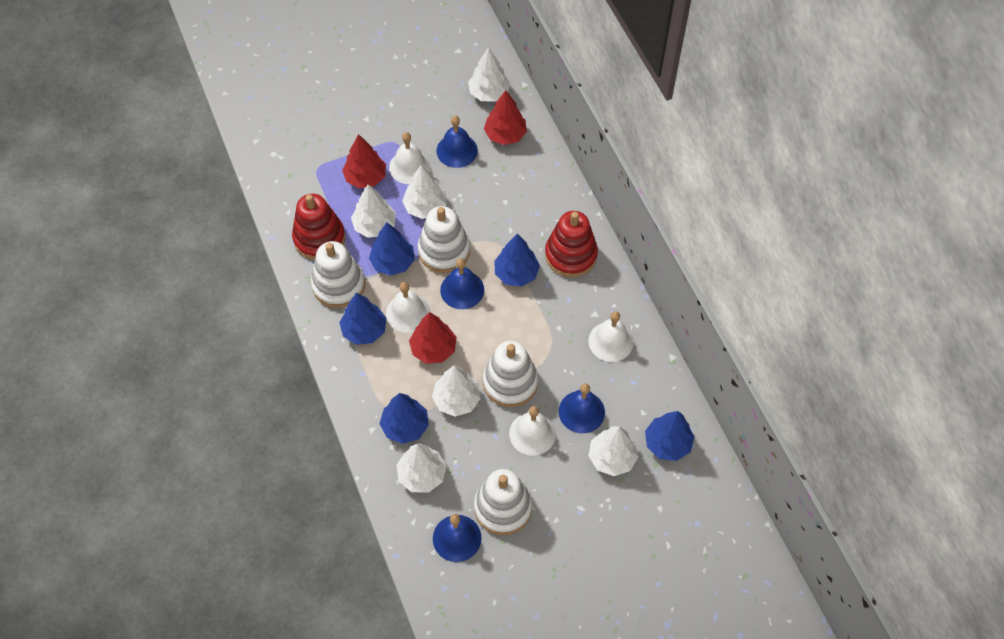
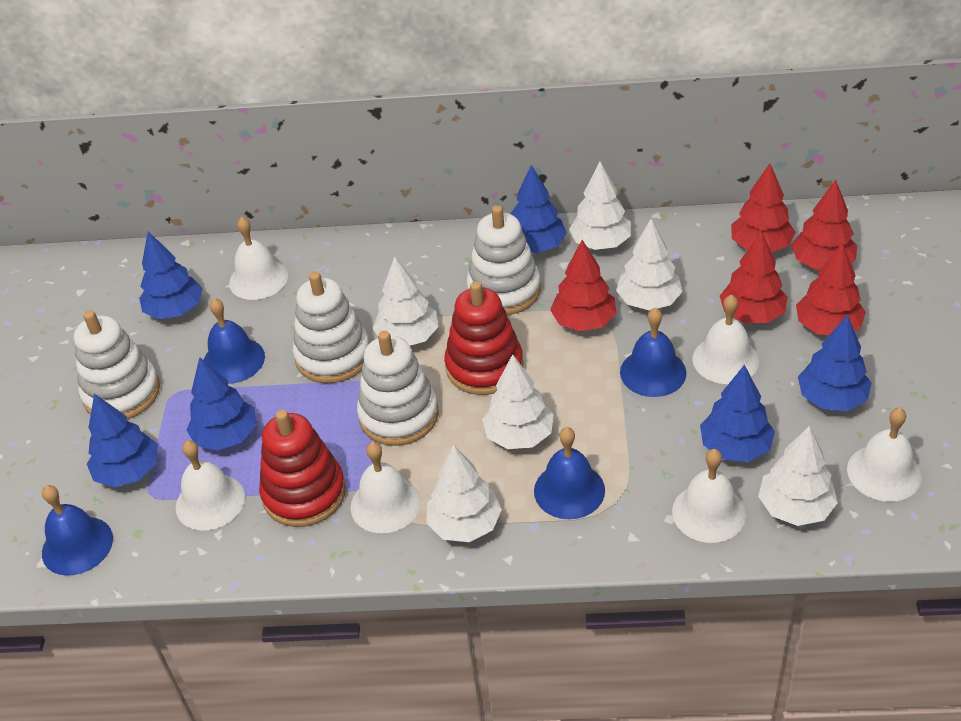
blue tree: 5 -> 6
red tree: 3 -> 5
white bell: 4 -> 6

